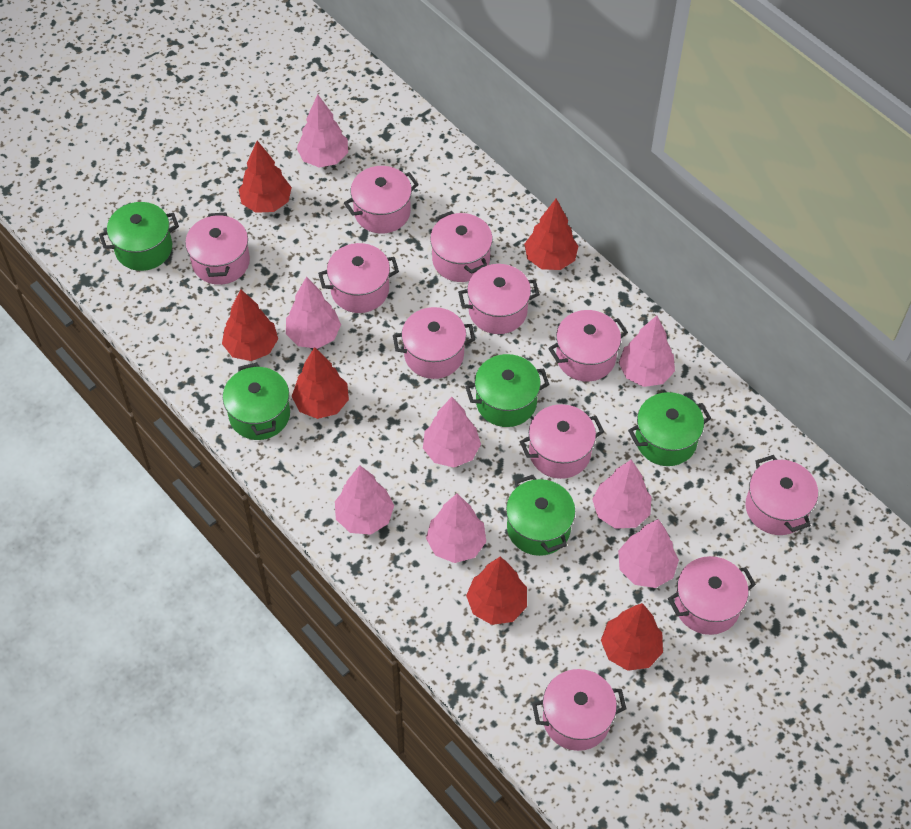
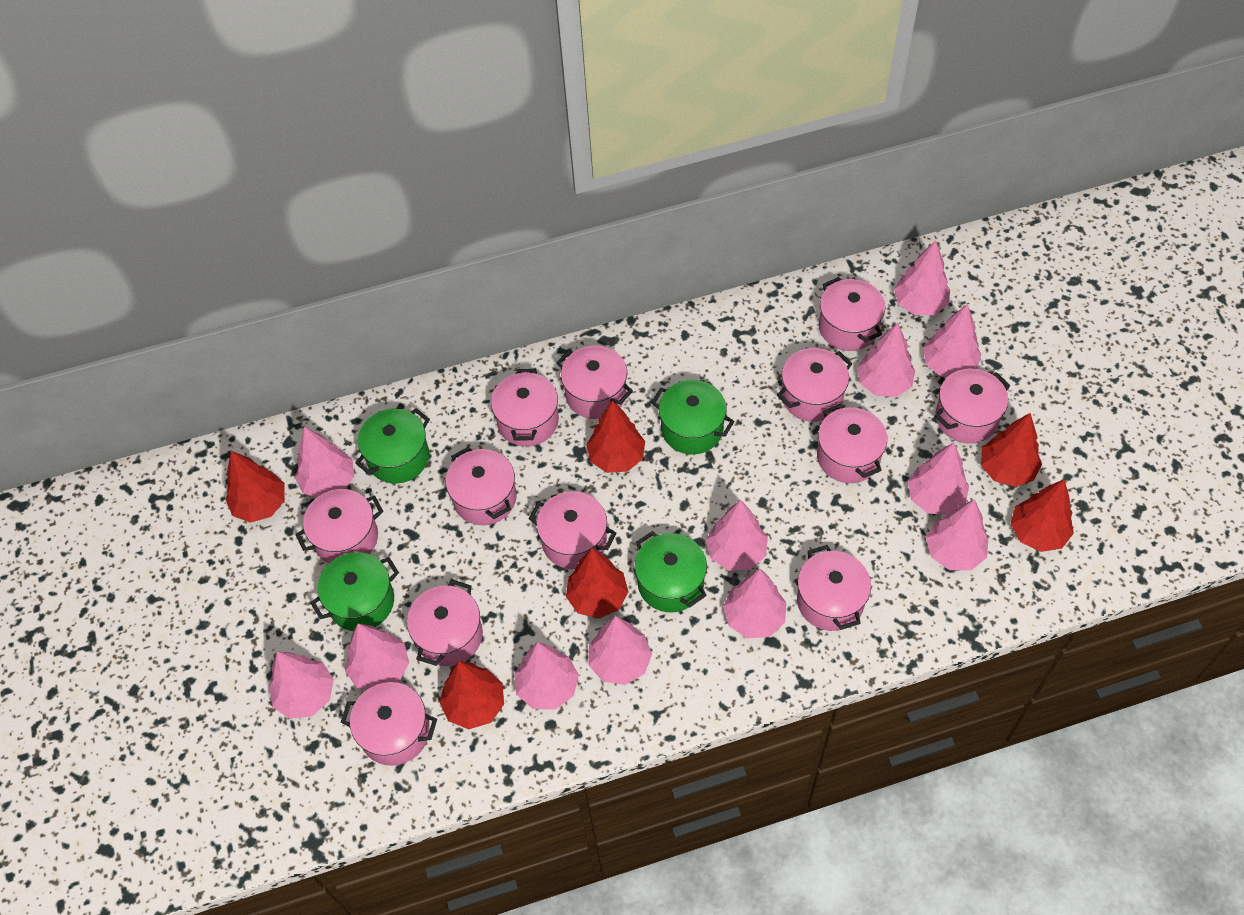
green pot: 5 -> 4
pink pot: 11 -> 12
pink tree: 8 -> 12

